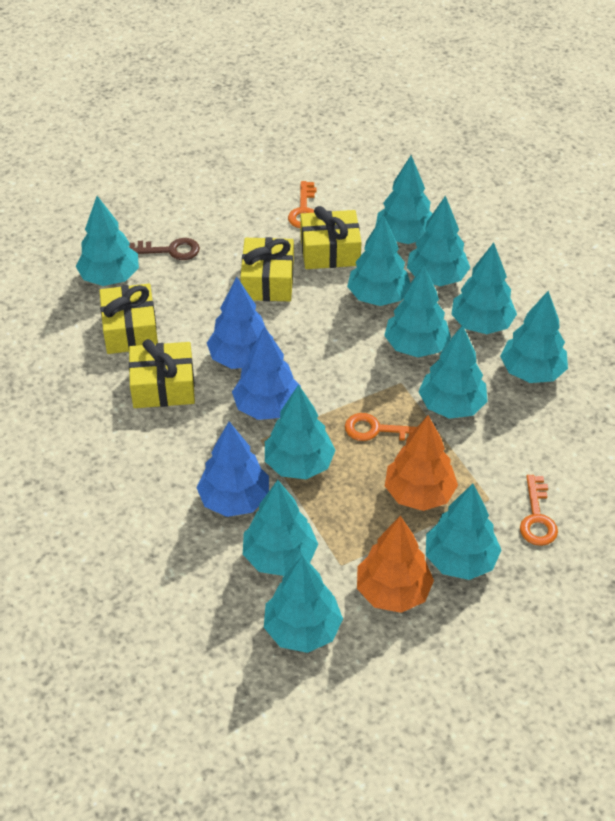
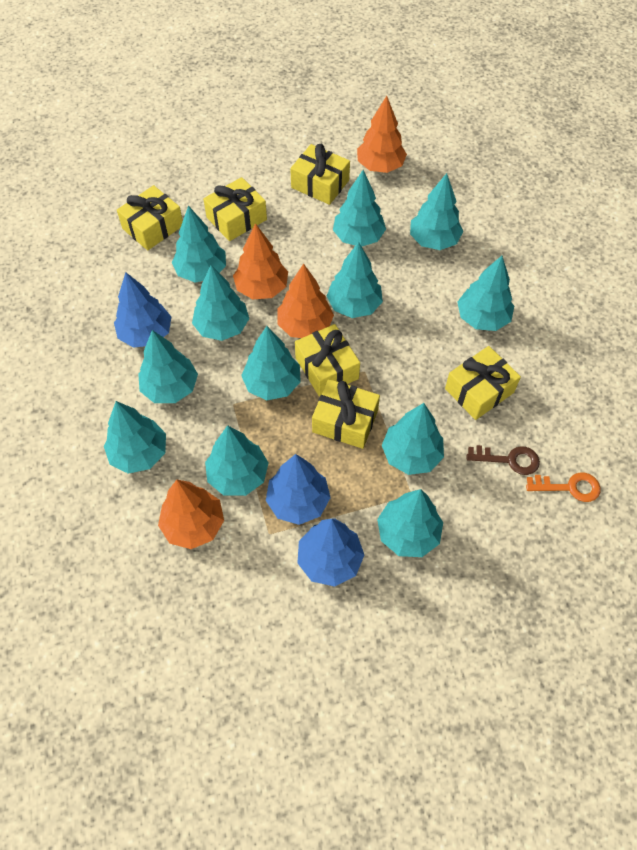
orange key: 3 -> 1
orange tree: 2 -> 4
yellow gift: 4 -> 6

